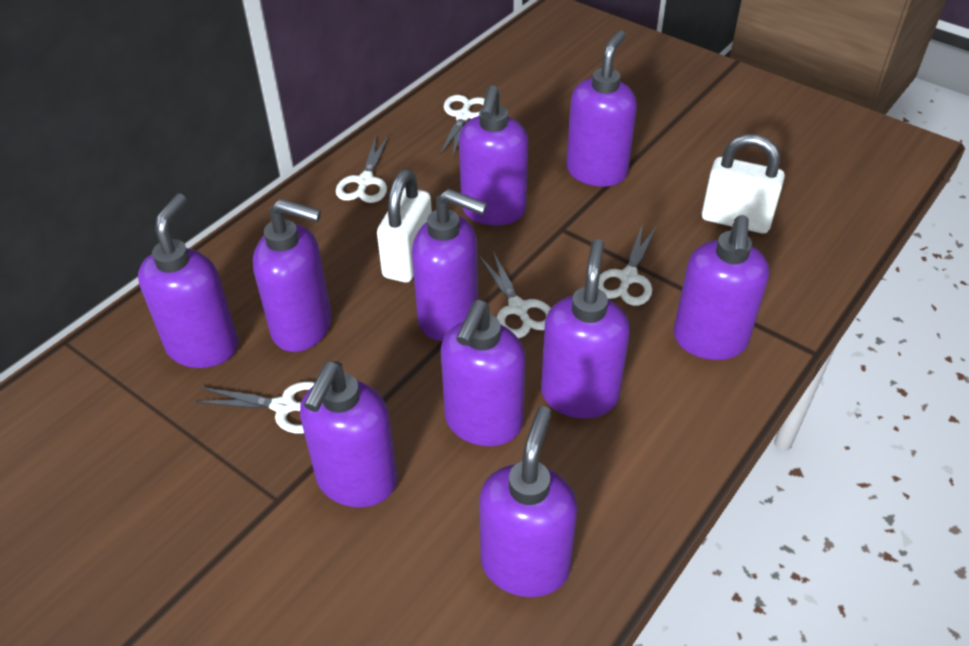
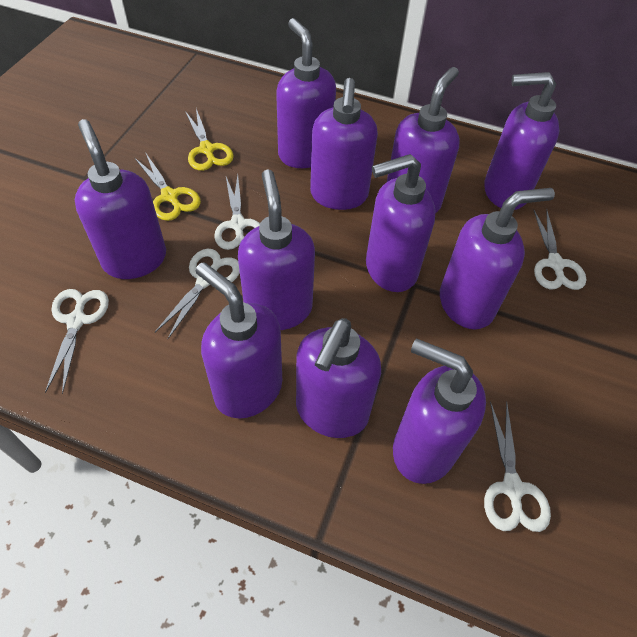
purple soap dispenser: 10 -> 11
white padlock: 2 -> 0
yellow scissors: 0 -> 2

